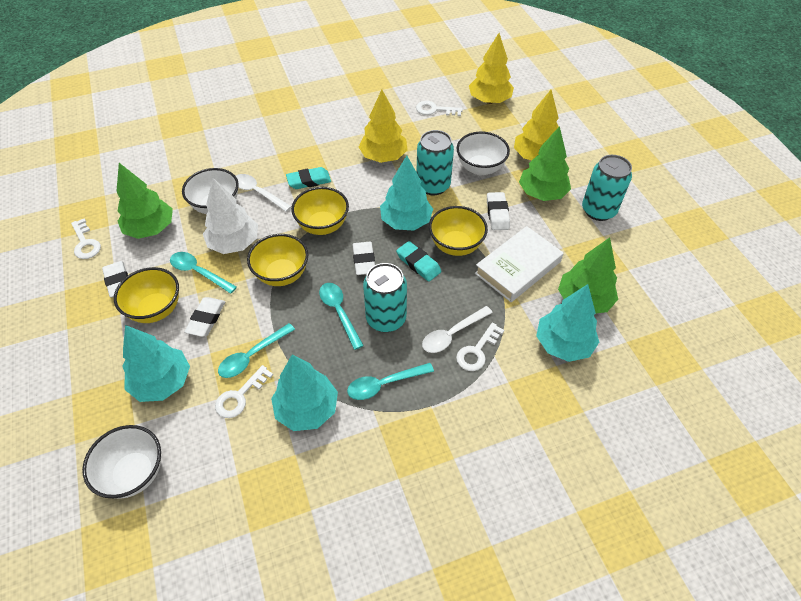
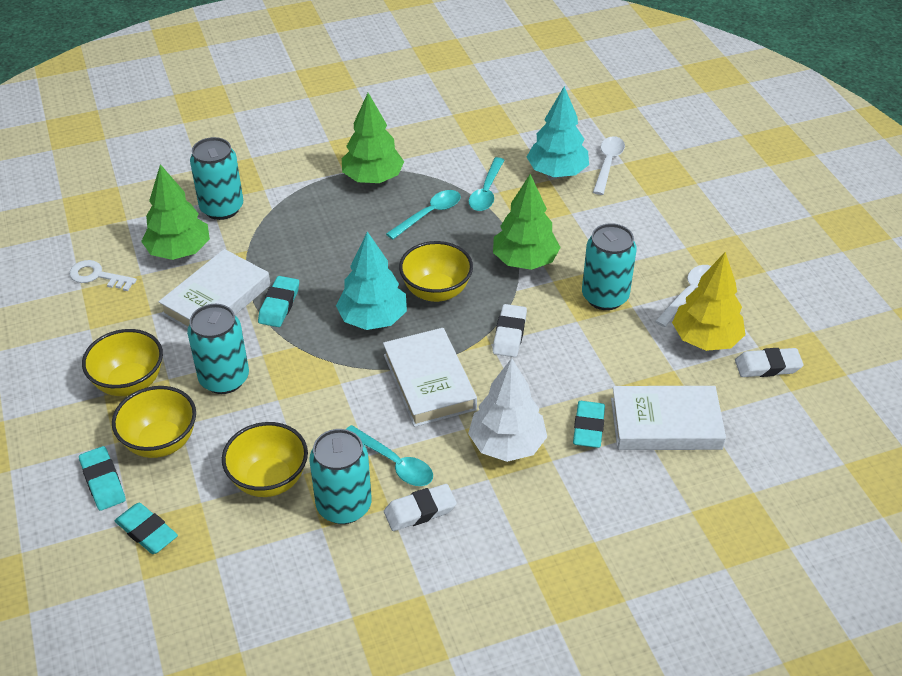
turquoise can: 3 -> 4
turquoise eraser: 2 -> 4
turquoise spoon: 4 -> 3
turquoise tree: 4 -> 2
white book: 1 -> 3
white bowl: 3 -> 0
white eraser: 4 -> 3
white key: 4 -> 1
yellow tree: 3 -> 1

